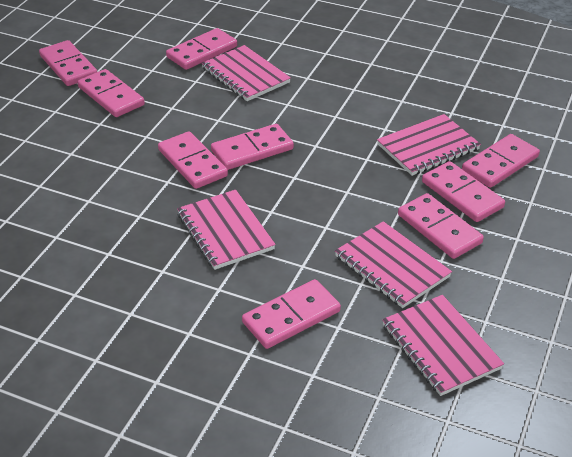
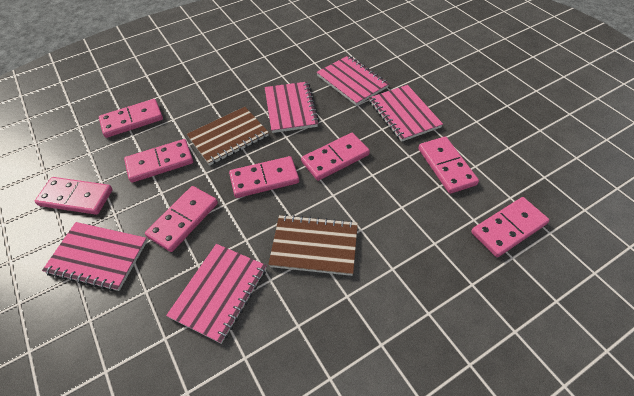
brown notebook: 0 -> 2
pink domino: 9 -> 8

